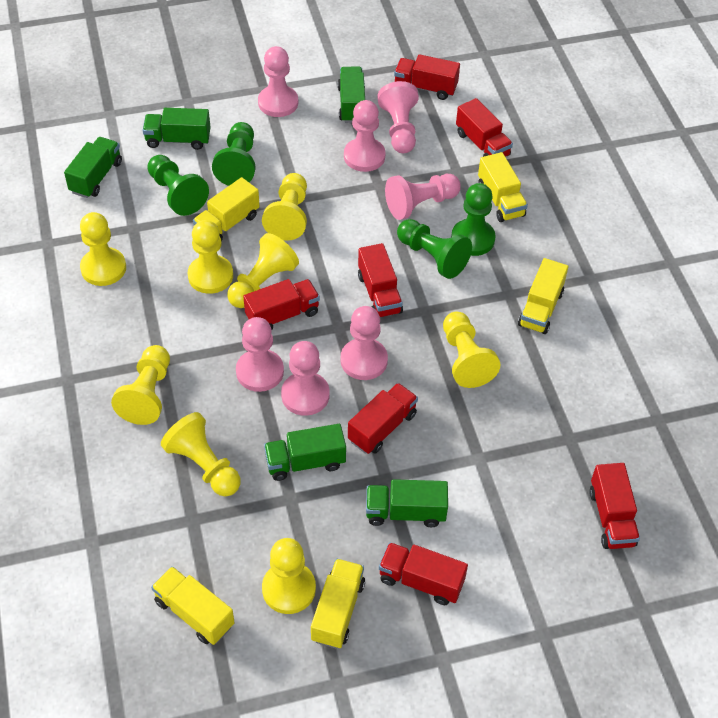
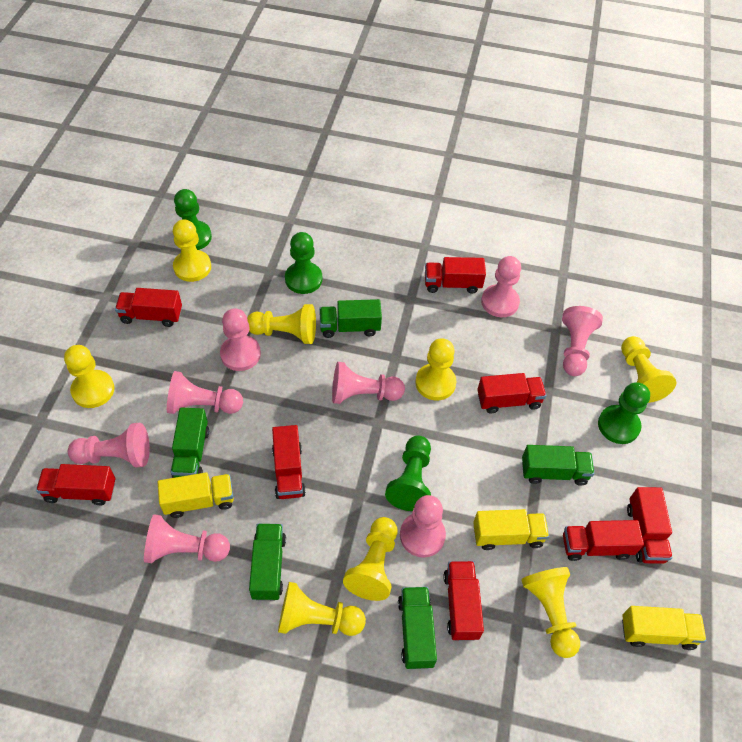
pink pawn: 7 -> 8
red truck: 7 -> 8
yellow truck: 5 -> 3

